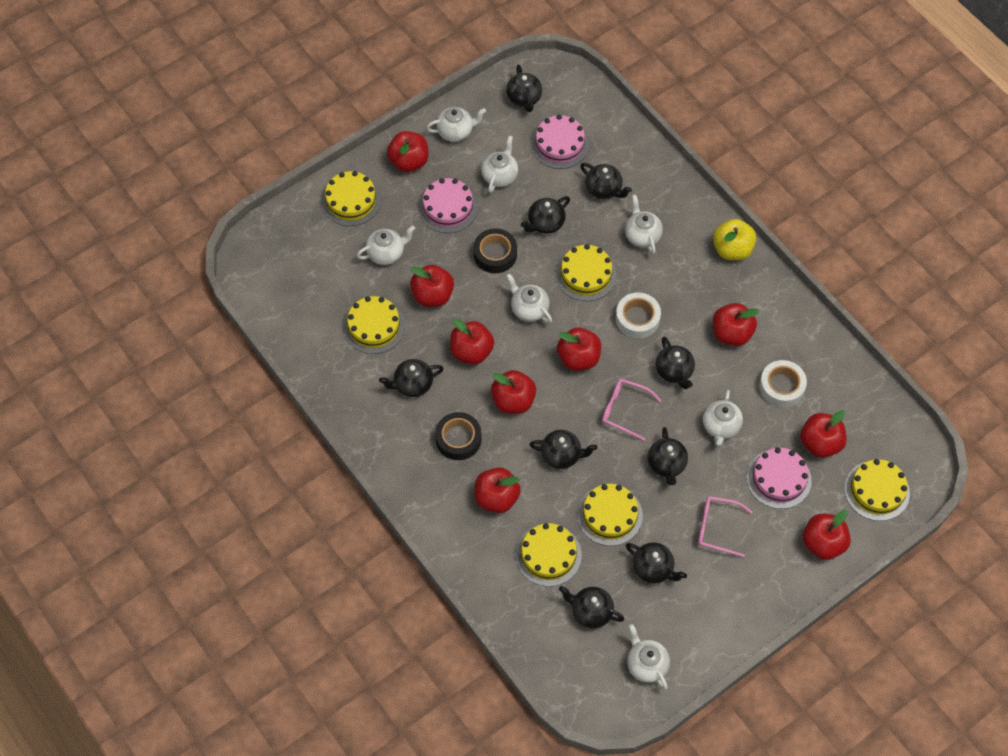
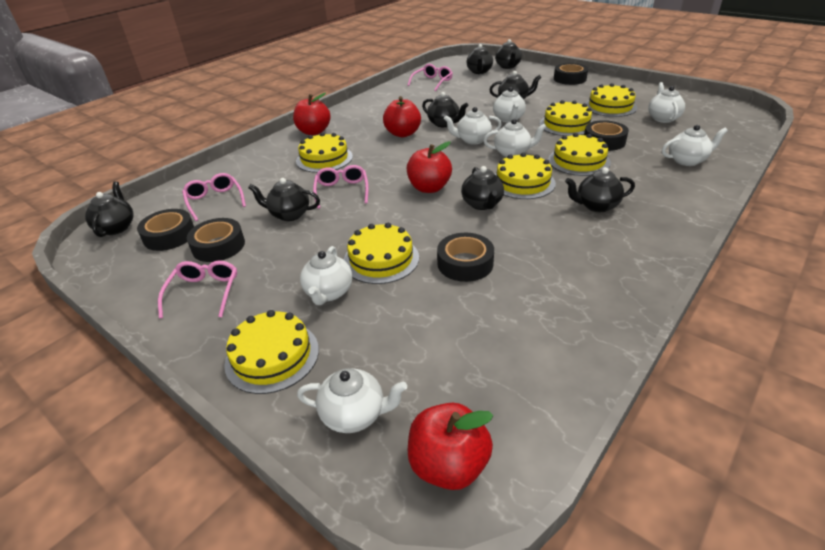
black tape: 2 -> 5
black teapot: 9 -> 8
pink cake: 3 -> 0
pink glasses: 2 -> 4
red apple: 9 -> 4
white tape: 2 -> 0
yellow apple: 1 -> 0
yellow cake: 6 -> 7

